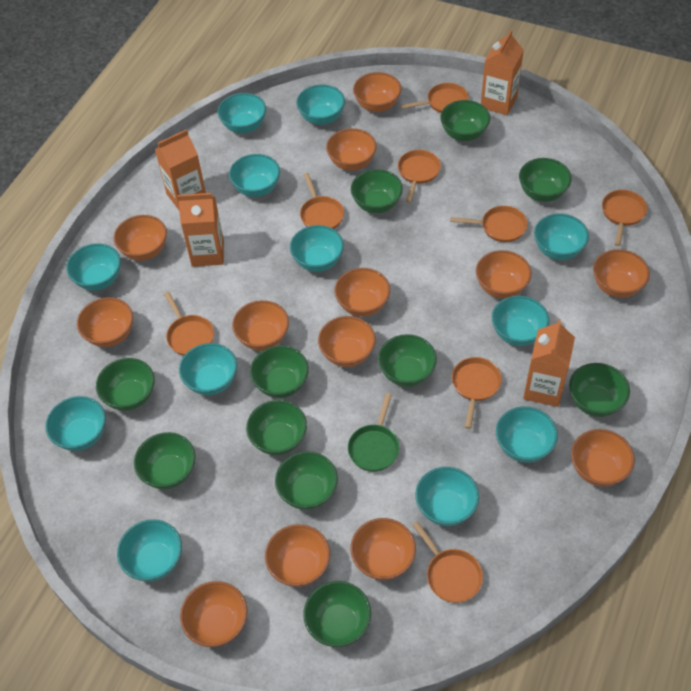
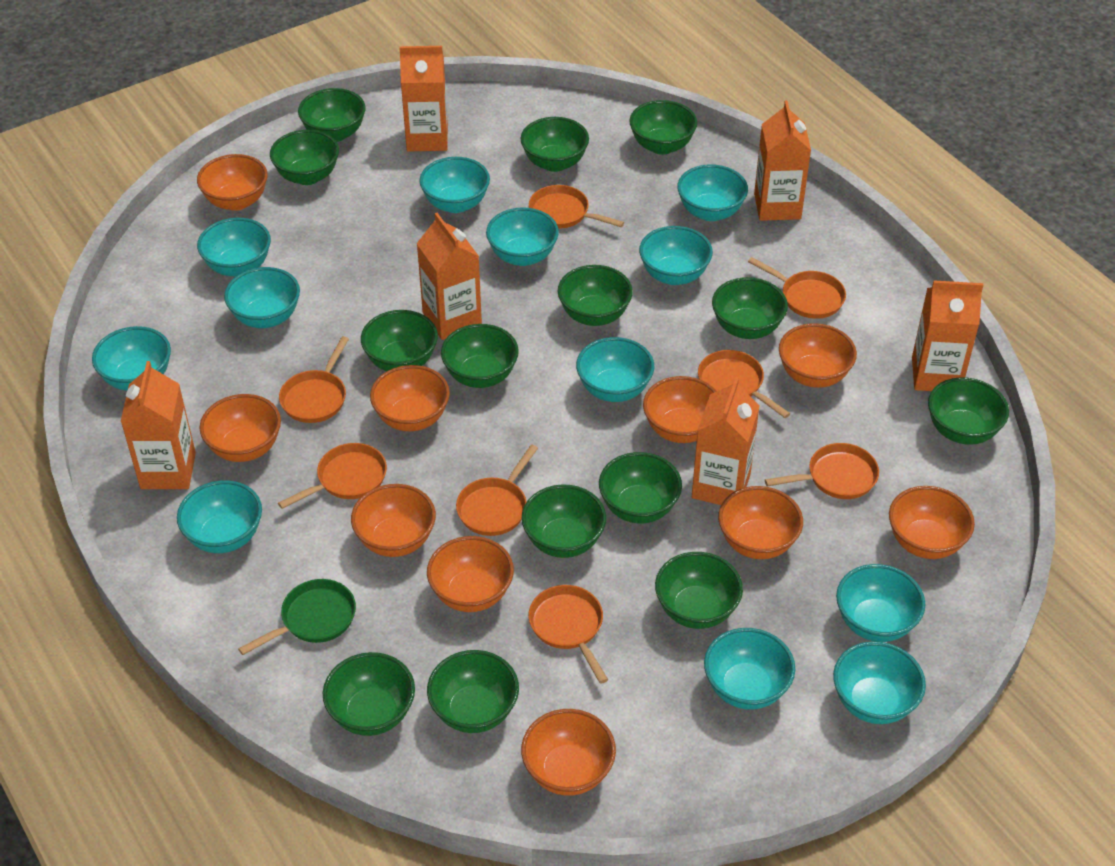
green bowl: 11 -> 14
orange bowl: 13 -> 10
orange carton: 4 -> 6

